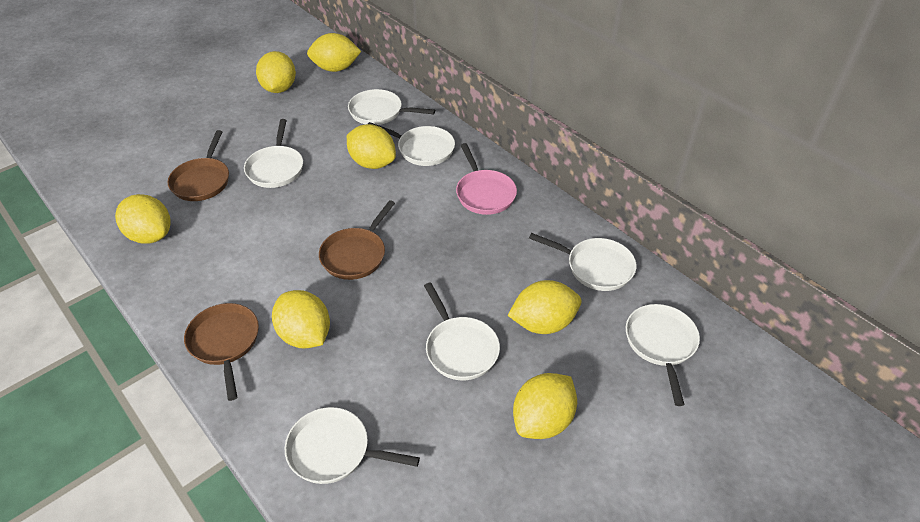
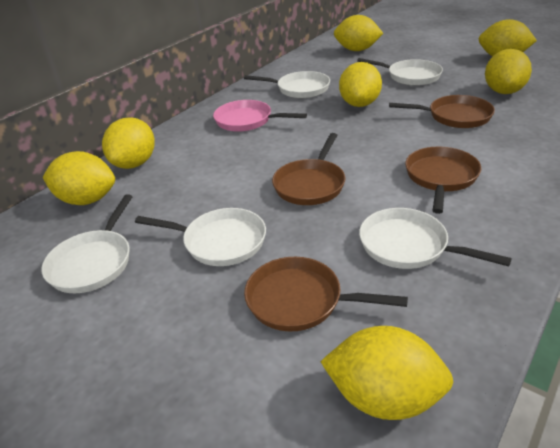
brown pan: 3 -> 4
white pan: 7 -> 5

